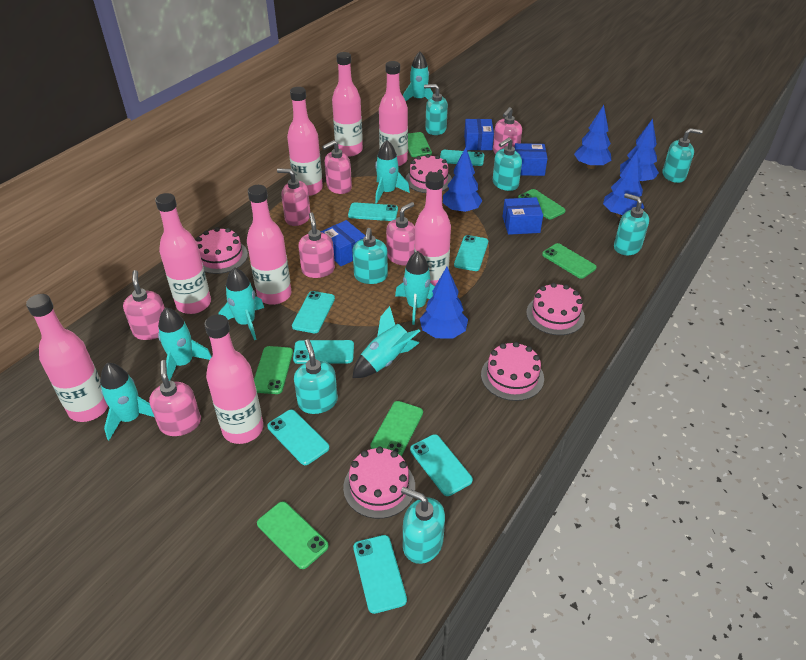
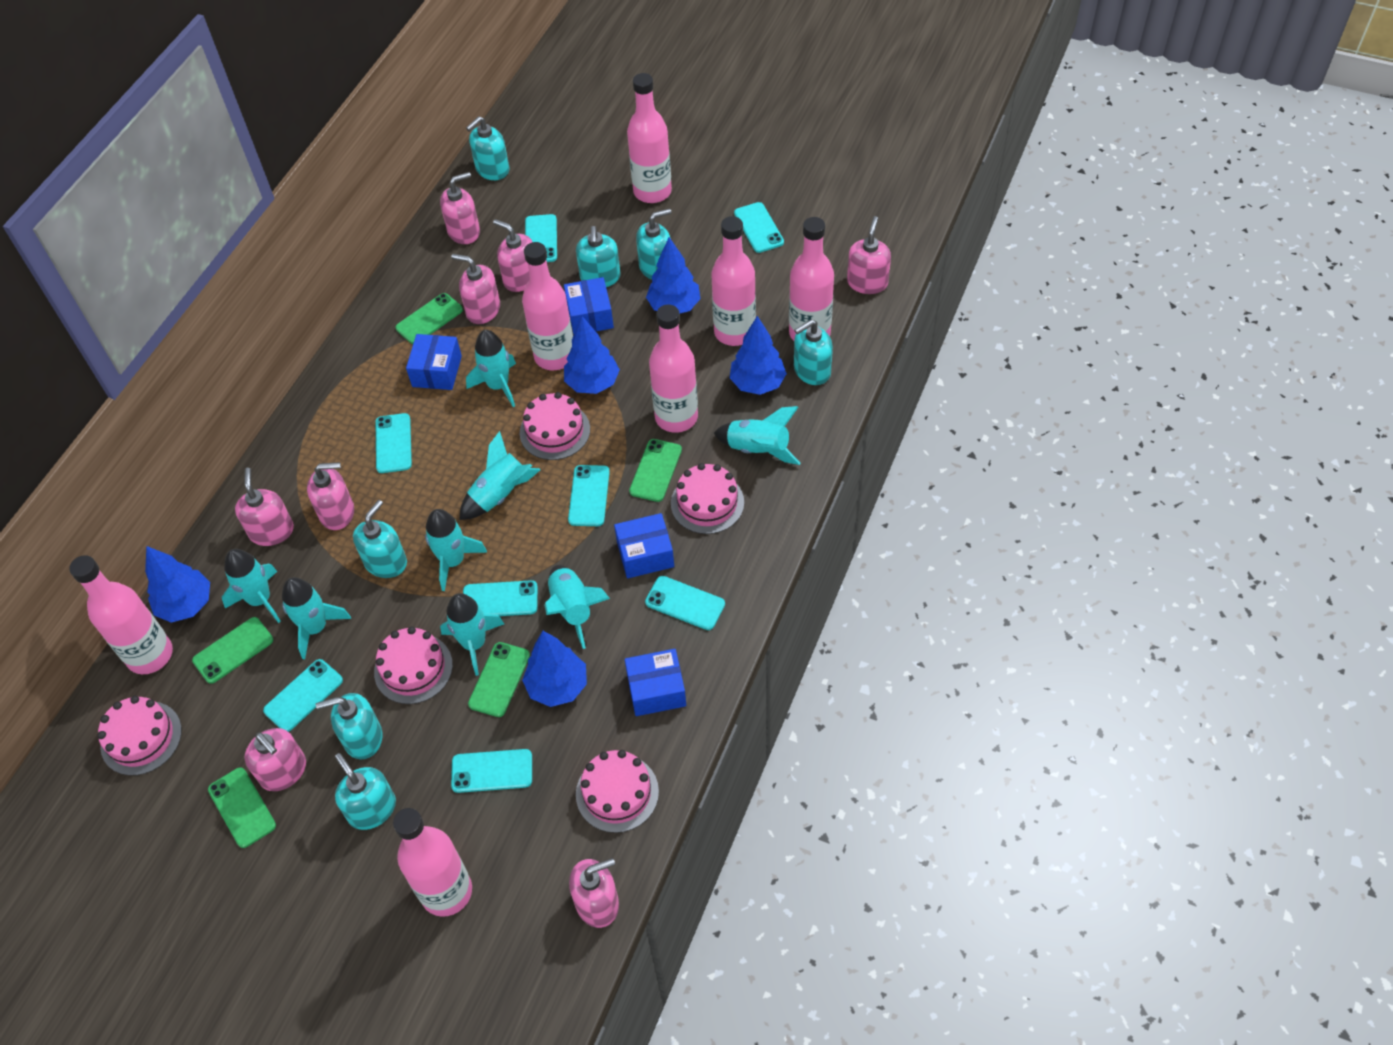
green phone: 6 -> 5
pink bottle: 8 -> 7
pink soap dispenser: 7 -> 8
turquoise rocket: 7 -> 8

